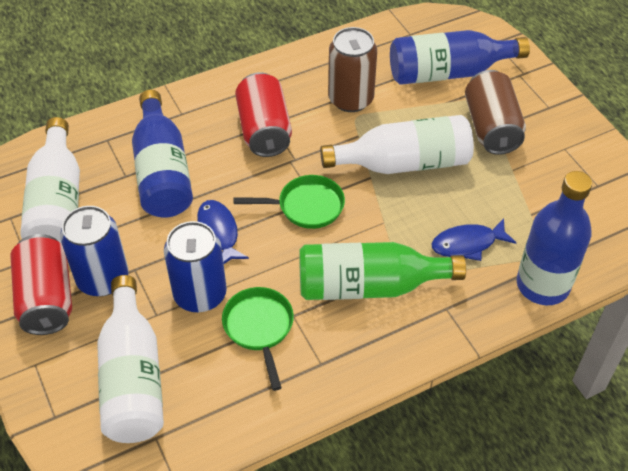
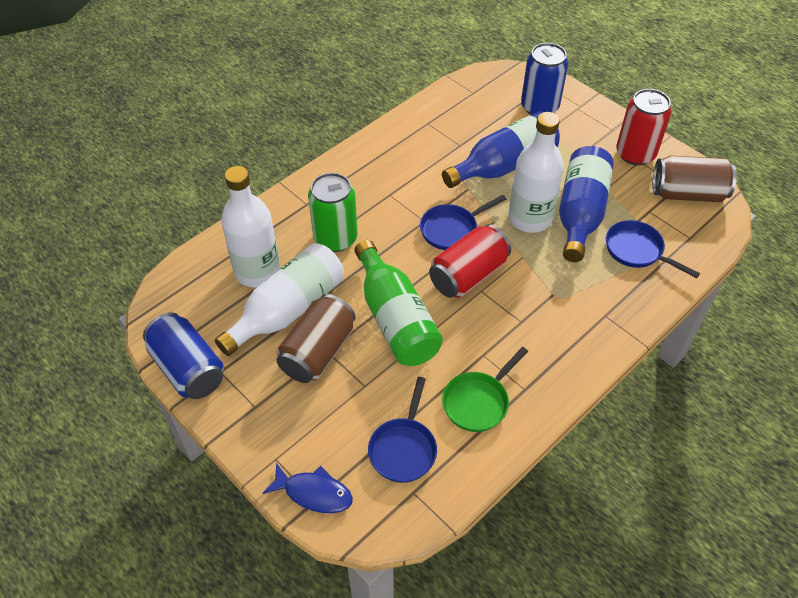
blue bottle: 3 -> 2
blue fish: 2 -> 1
blue pan: 0 -> 3
green can: 0 -> 1
green pan: 2 -> 1

